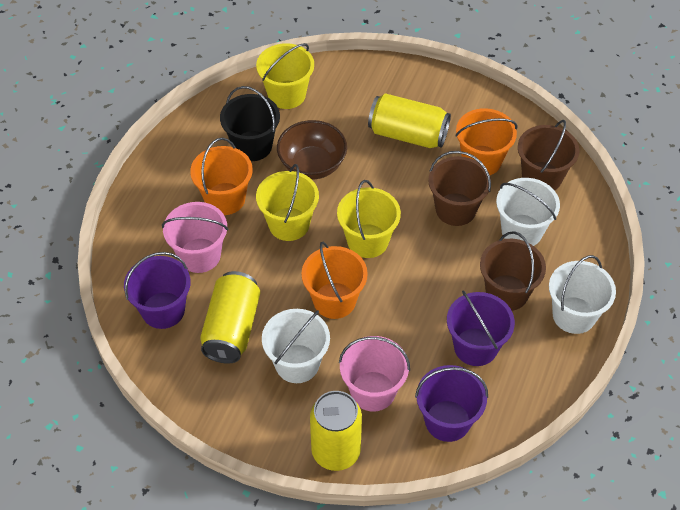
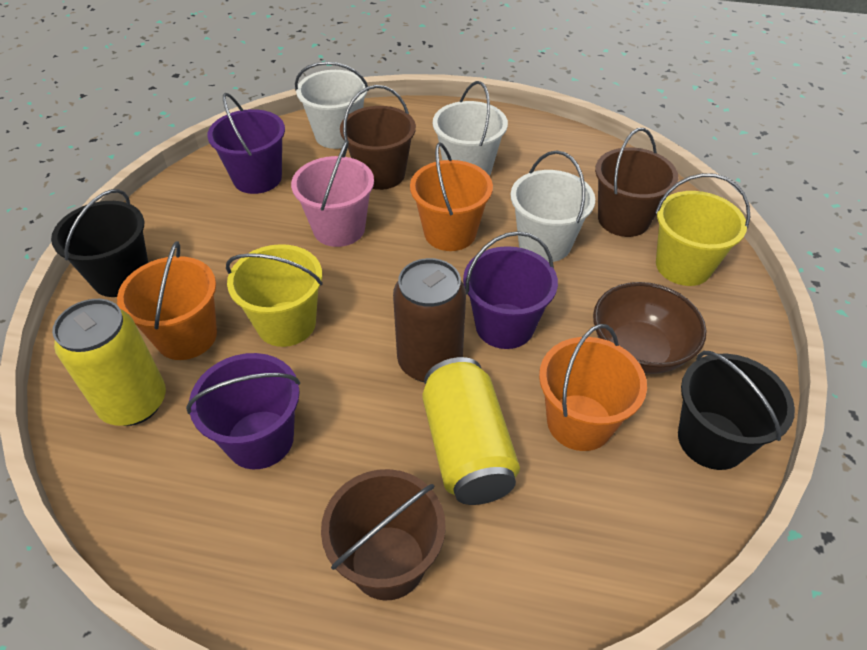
black bucket: 1 -> 2
brown can: 0 -> 1
pink bucket: 2 -> 1
yellow bucket: 3 -> 2
yellow can: 3 -> 2

